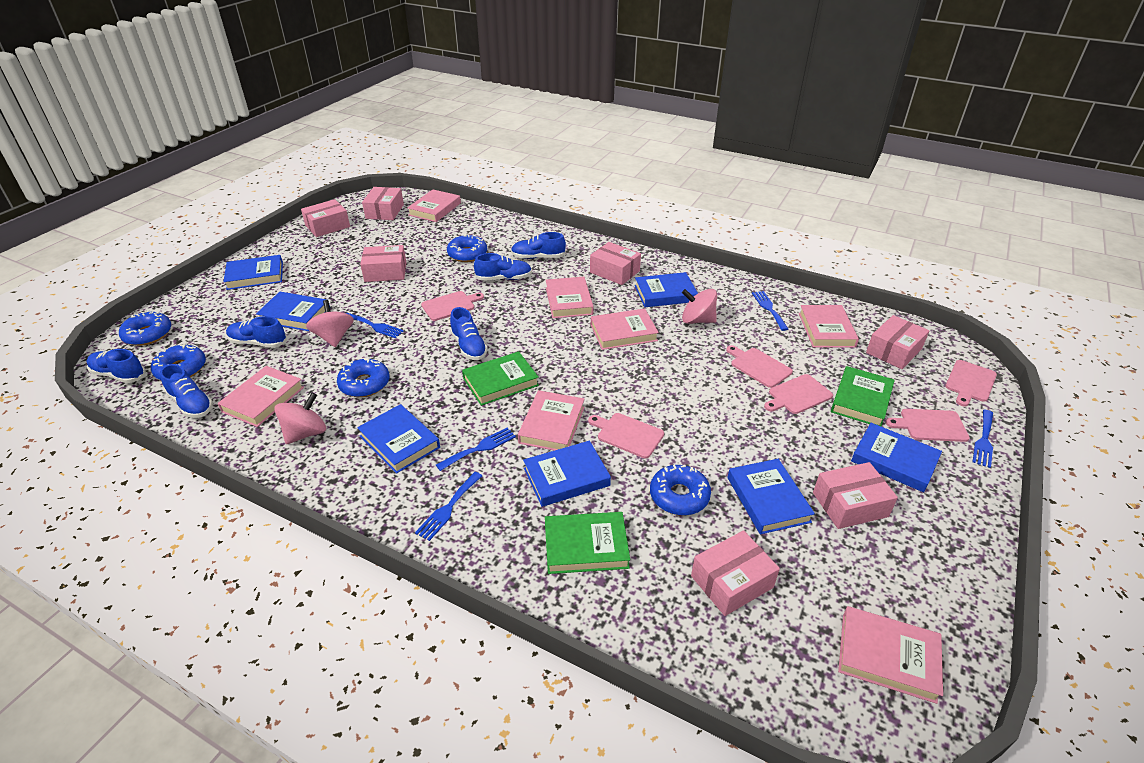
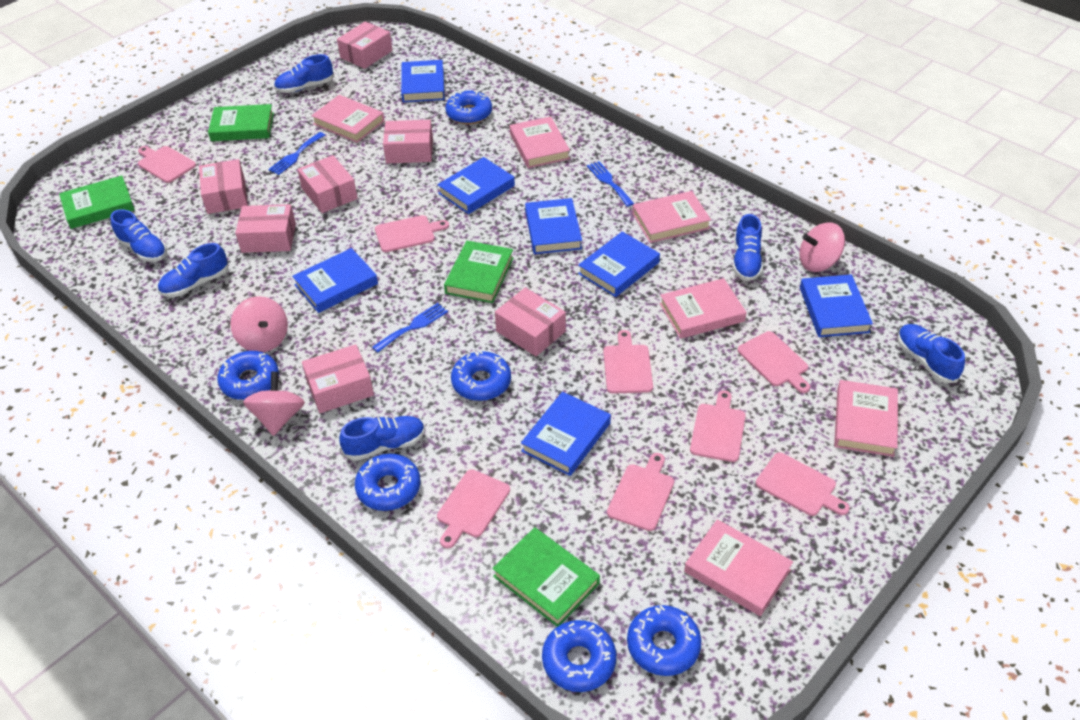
blue donut: 5 -> 6
blue fork: 5 -> 3
green book: 3 -> 4
pink book: 7 -> 6
pink cutting board: 6 -> 8

